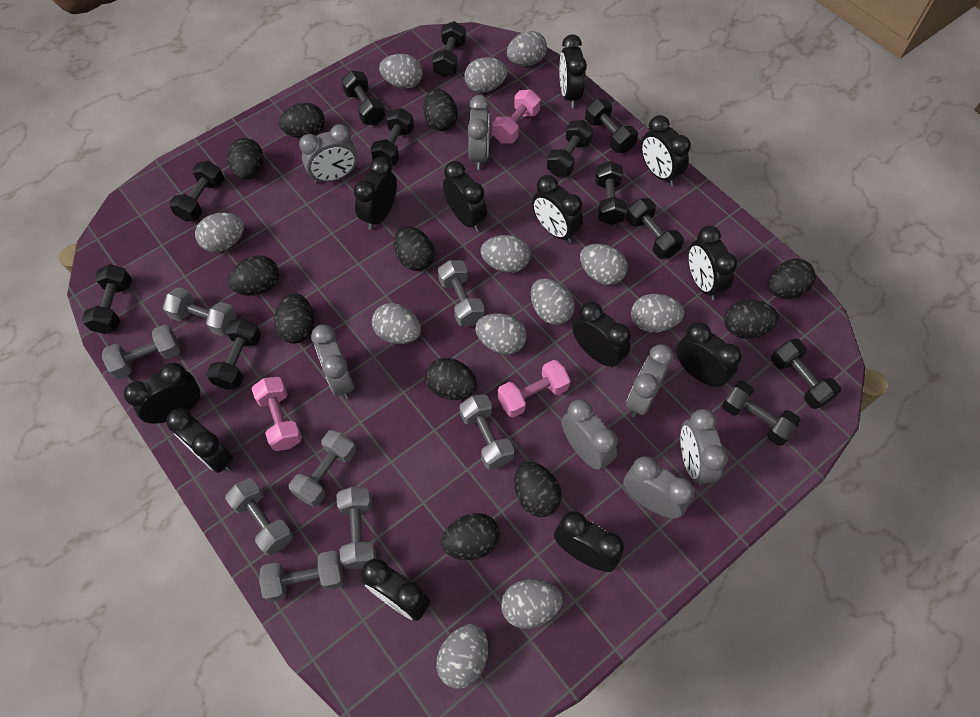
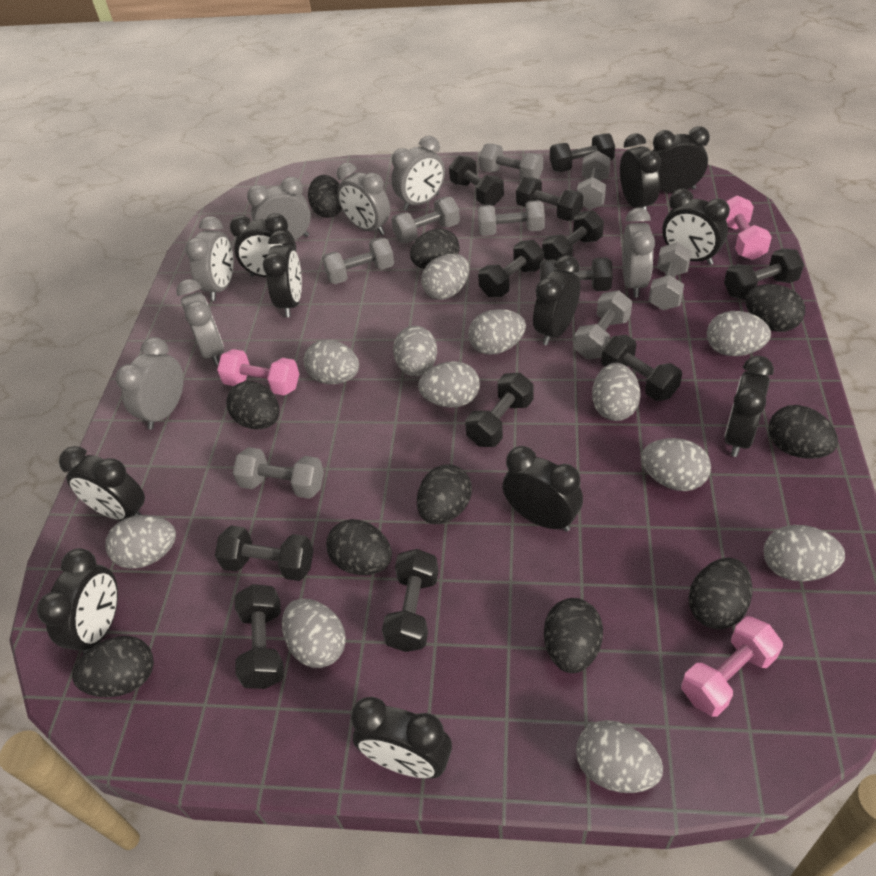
black clock: 12 -> 11
black egg: 11 -> 10

